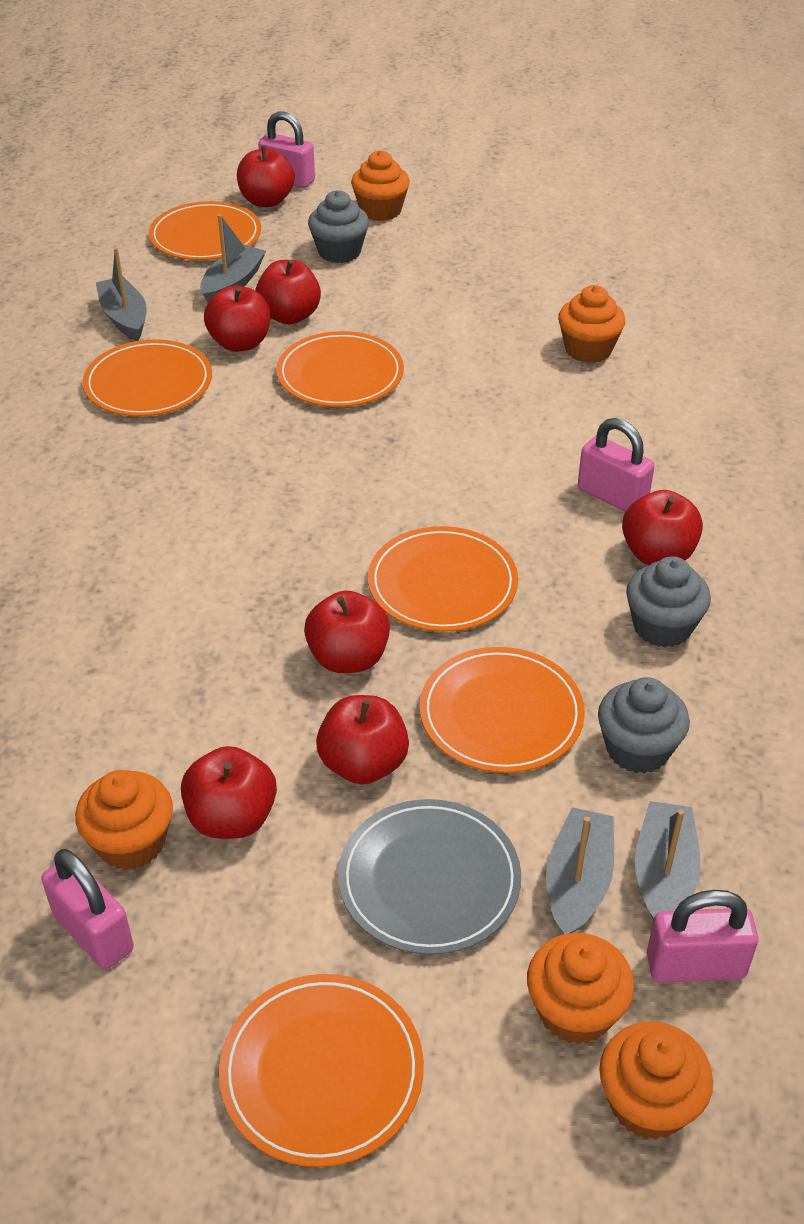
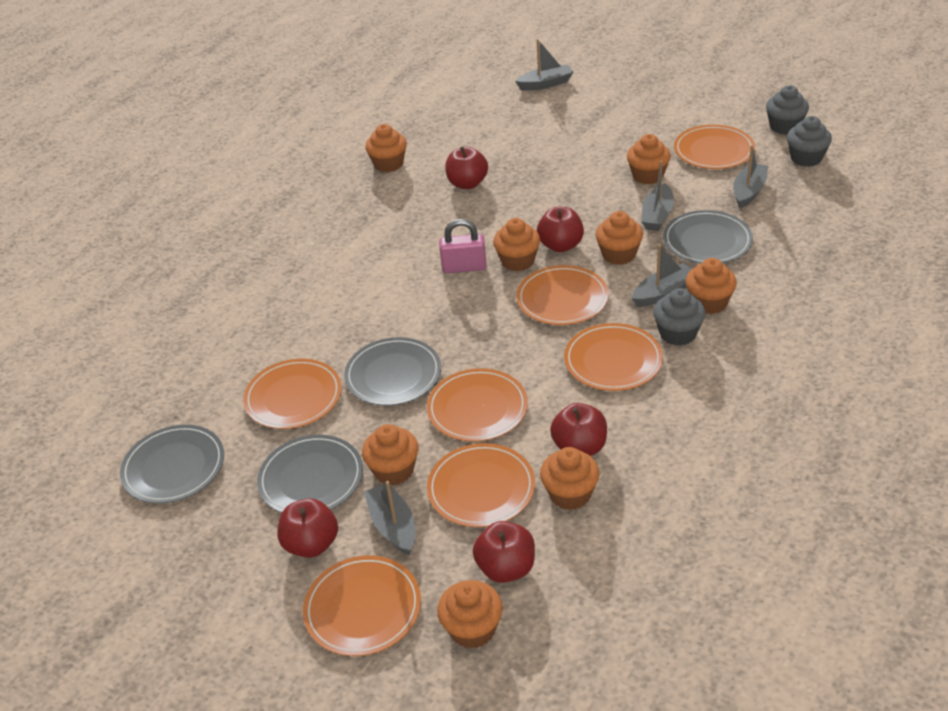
grey boat: 4 -> 5
grey plate: 1 -> 4
orange cupcake: 5 -> 8
orange plate: 6 -> 7
pink padlock: 4 -> 1
red apple: 7 -> 5

